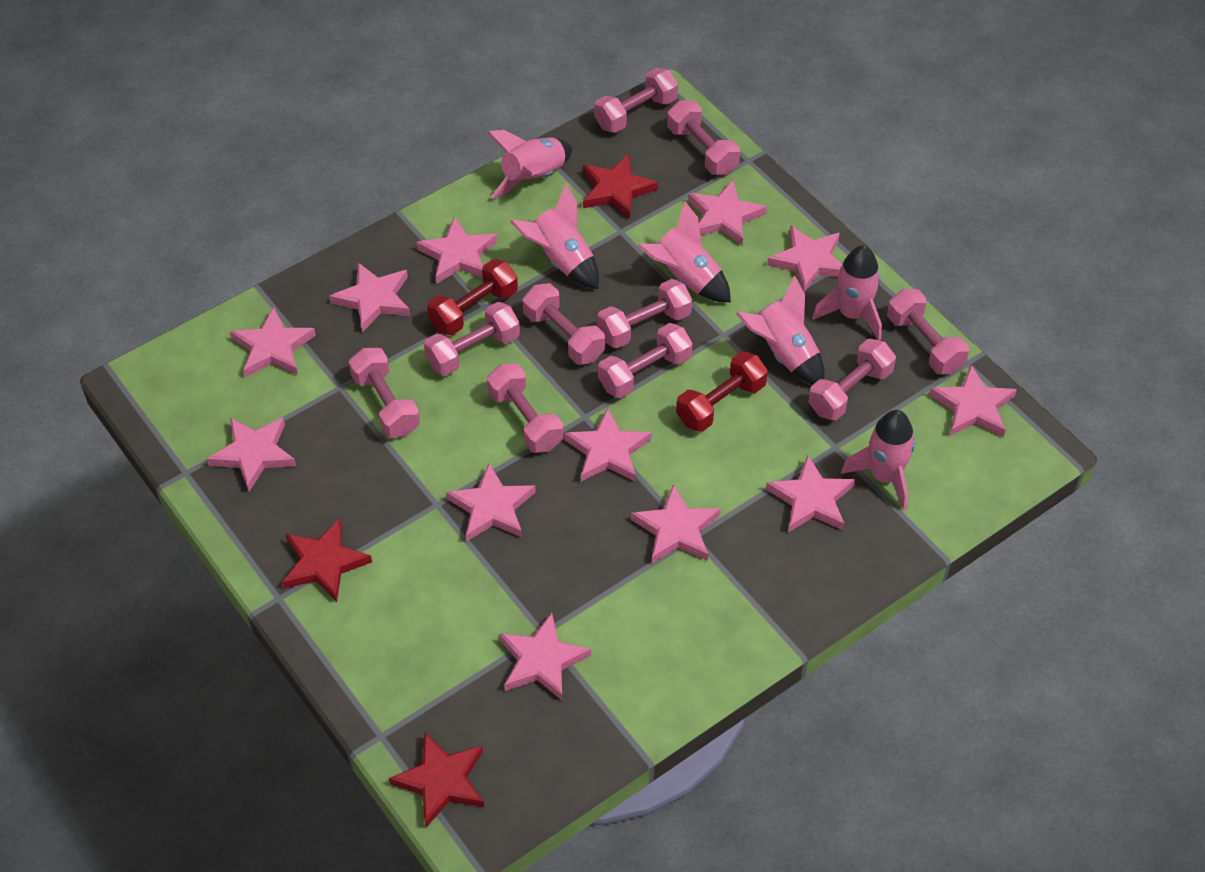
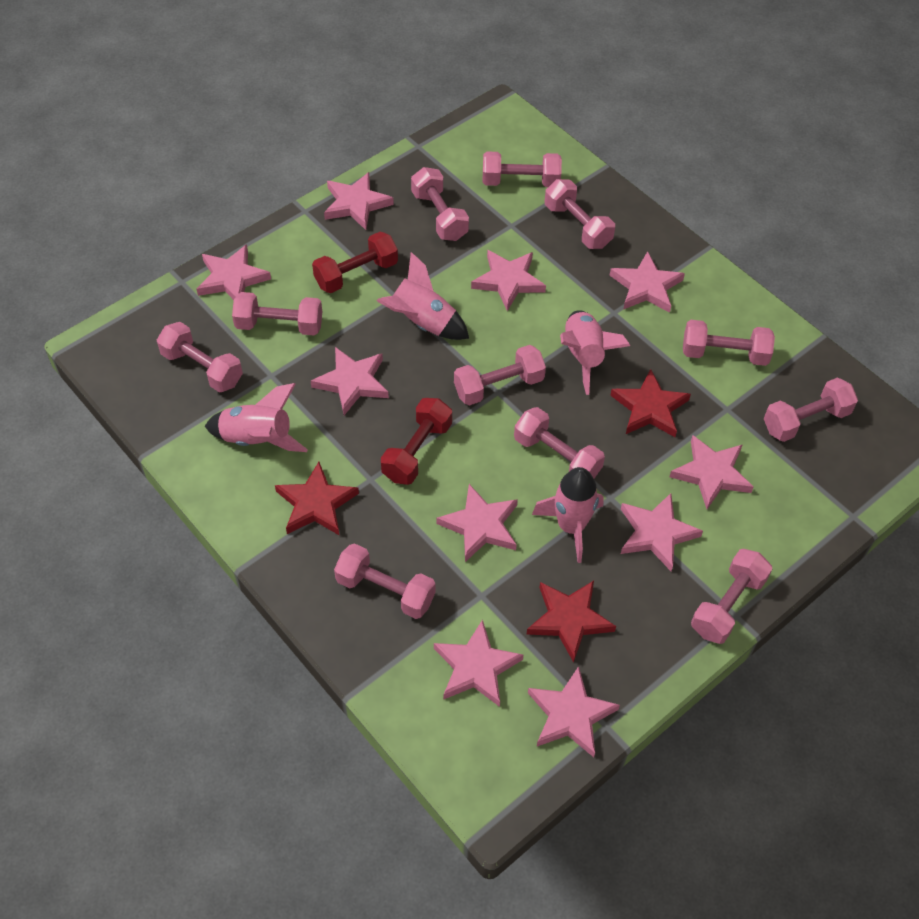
pink dumbbell: 10 -> 11
pink rocket: 6 -> 4
pink star: 12 -> 10

